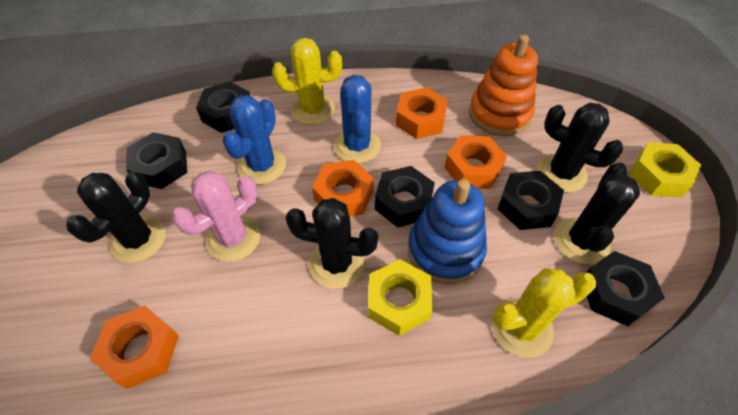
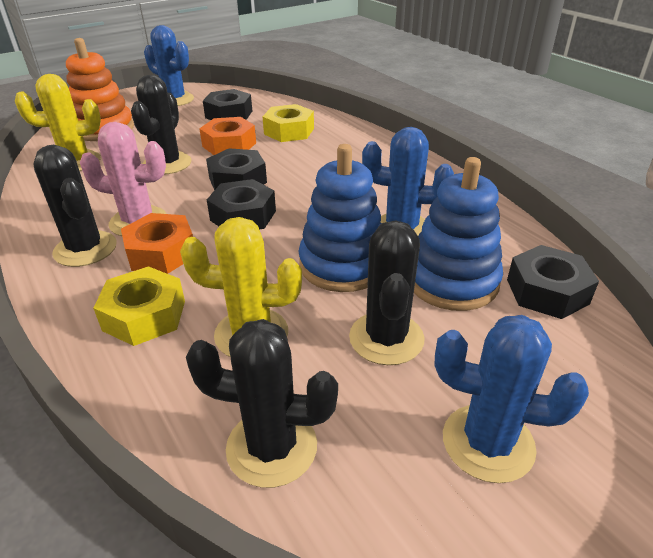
black nut: 5 -> 4
blue cactus: 2 -> 3
blue stacking toy: 1 -> 2
orange nut: 4 -> 2

